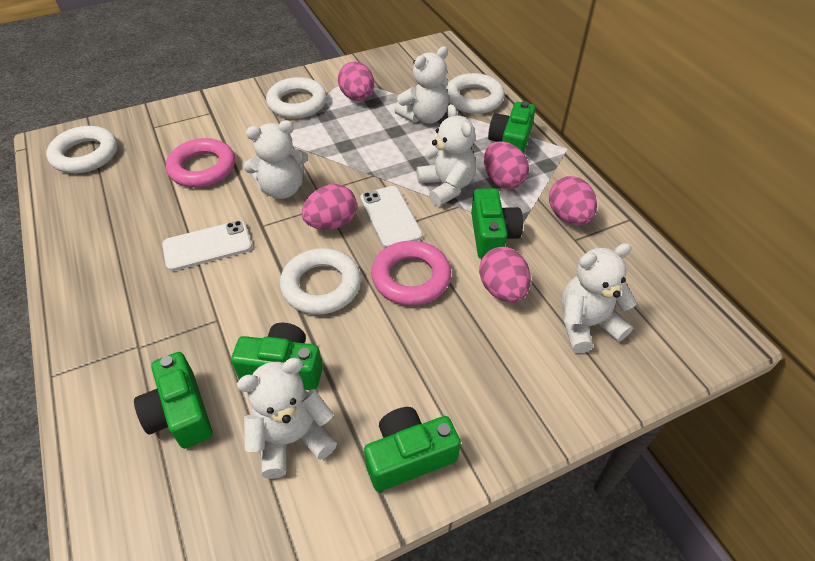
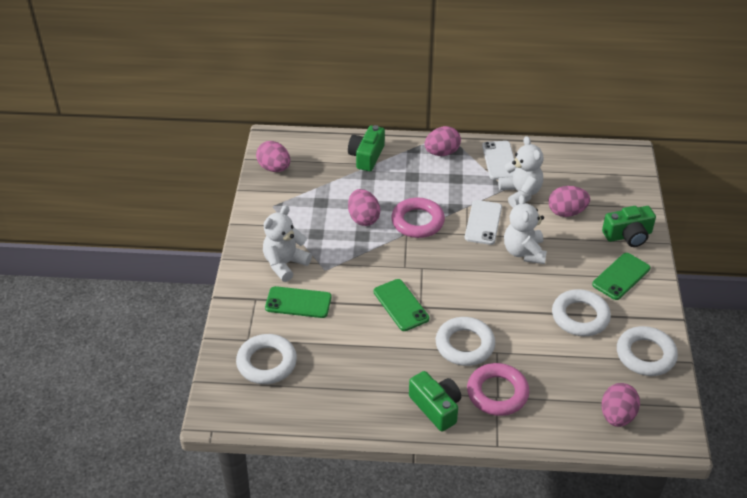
green camera: 5 -> 3
green phone: 0 -> 3
white teddy bear: 5 -> 3

